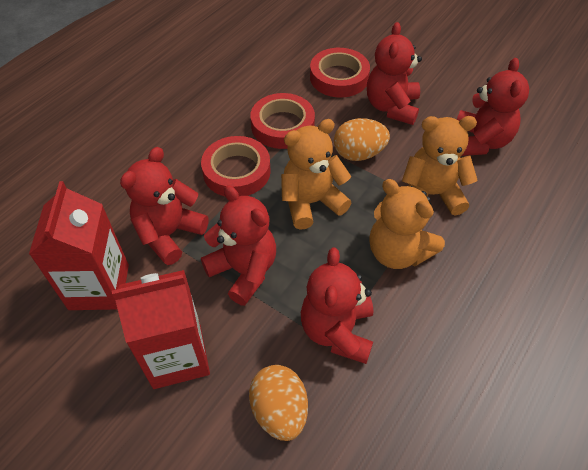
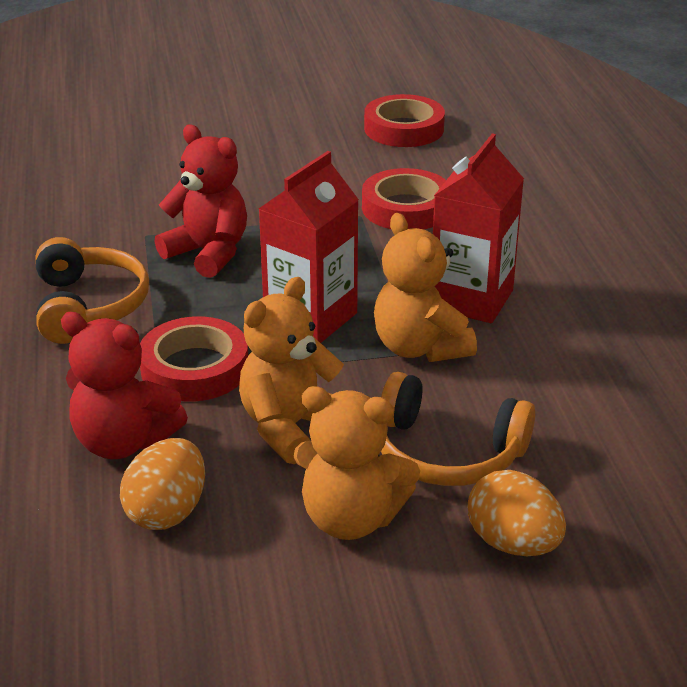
orange headphones: 0 -> 2
red teddy bear: 5 -> 2

